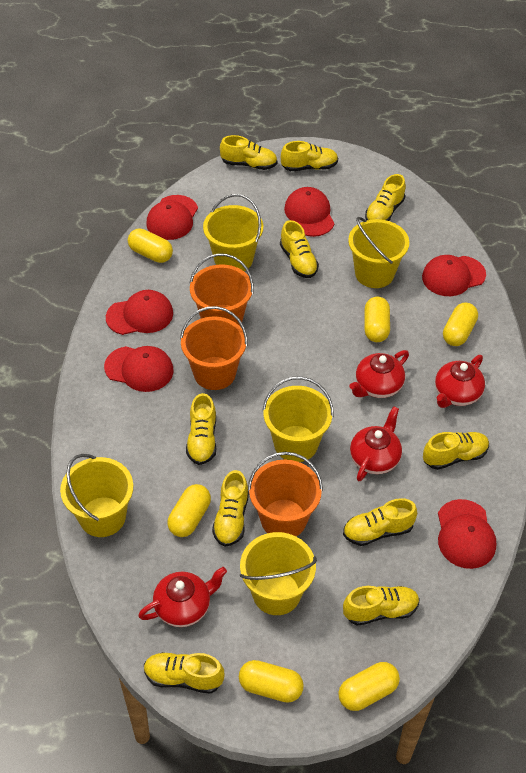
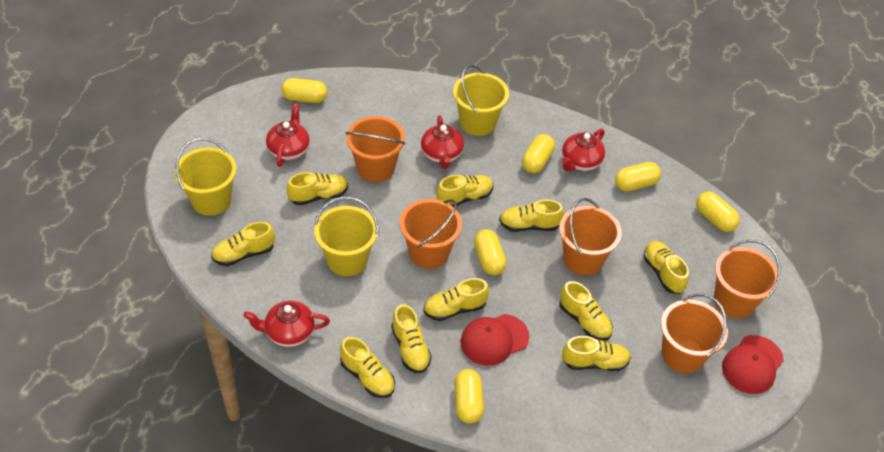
orange bucket: 3 -> 5
red cap: 6 -> 2
yellow bucket: 5 -> 3

